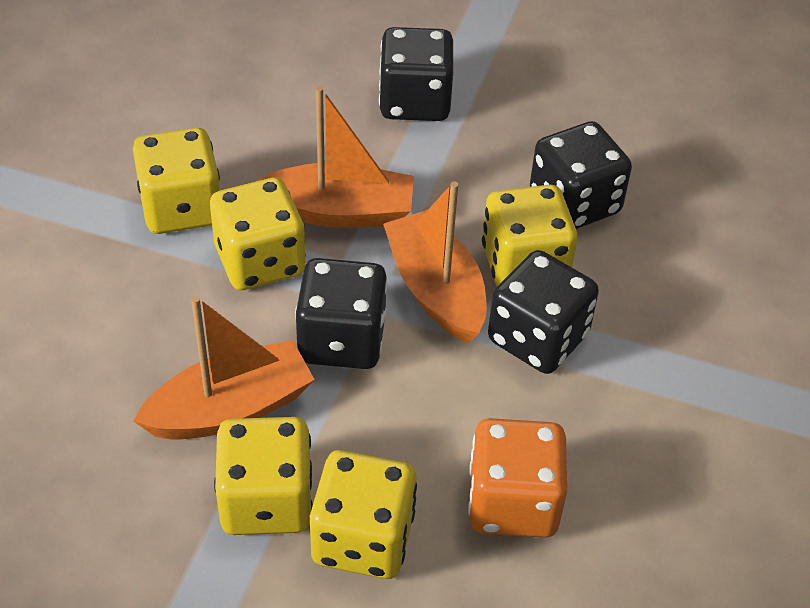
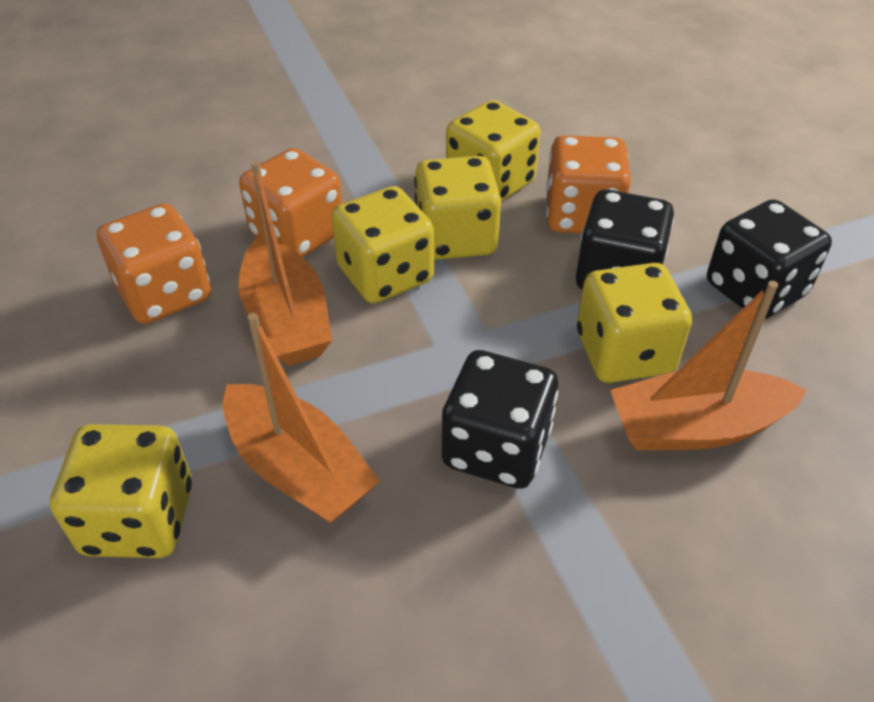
black dice: 4 -> 3
orange dice: 1 -> 3

